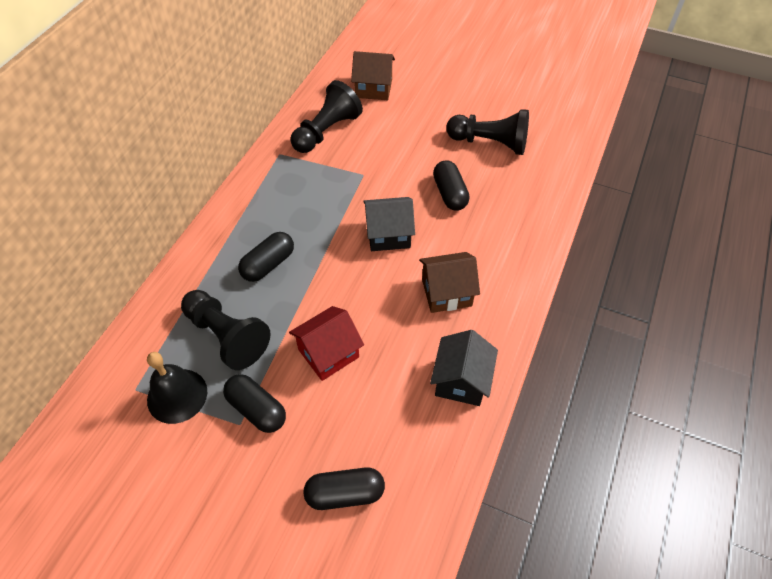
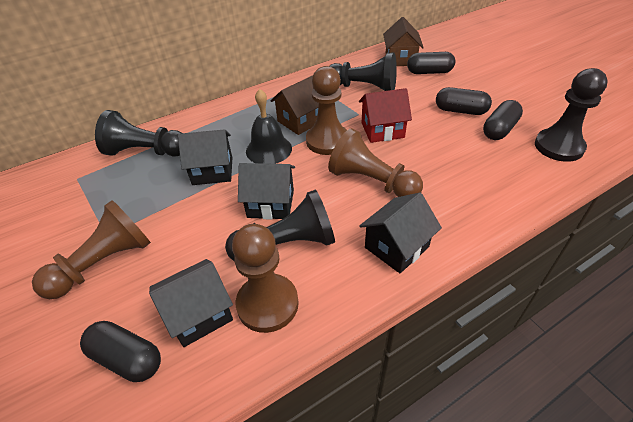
black house: 2 -> 4
black pawn: 3 -> 4
brown pawn: 0 -> 4

